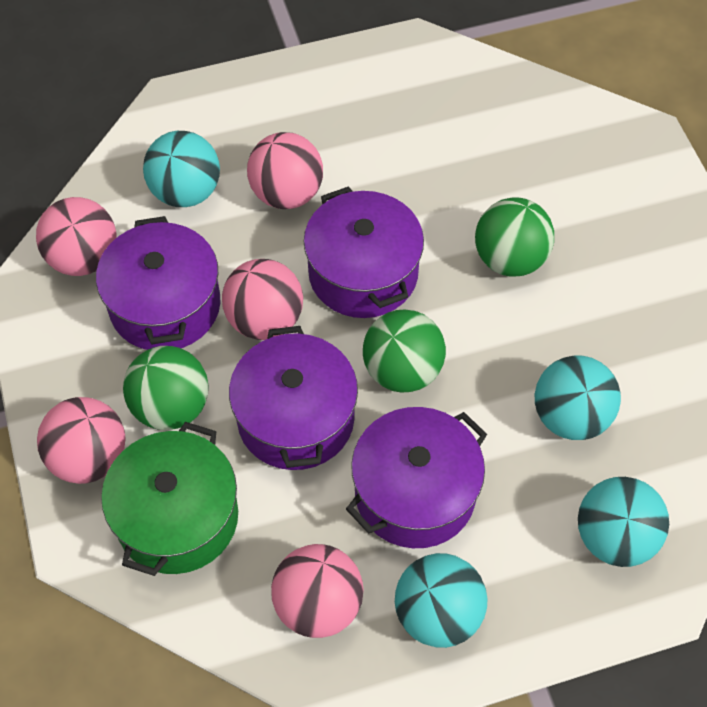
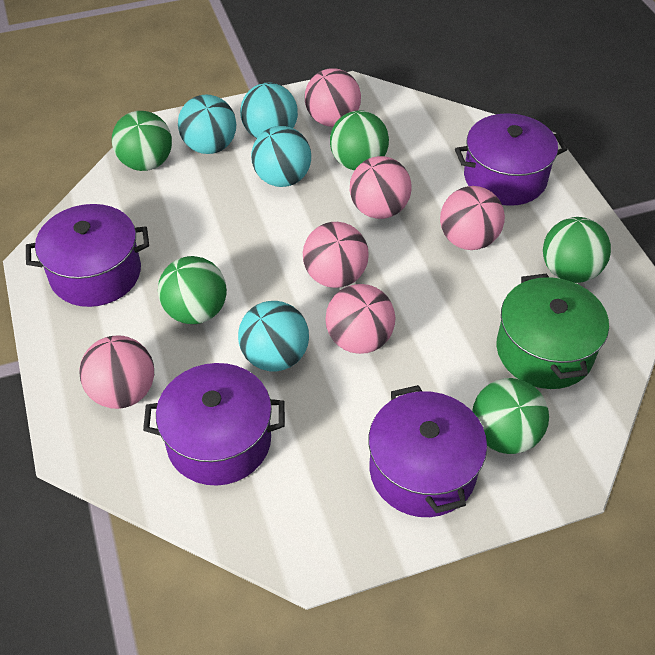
green ball: 3 -> 5
pink ball: 5 -> 6

